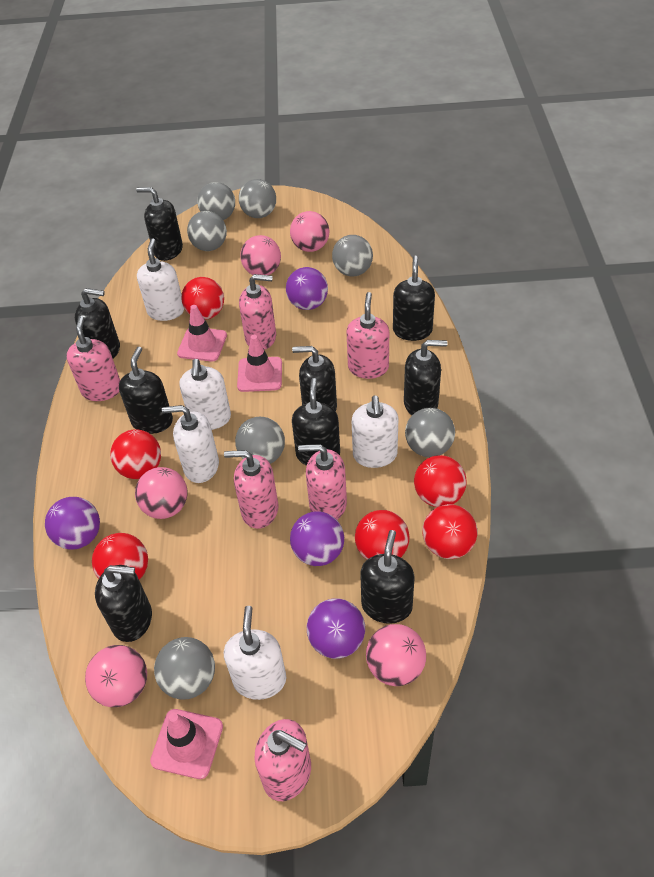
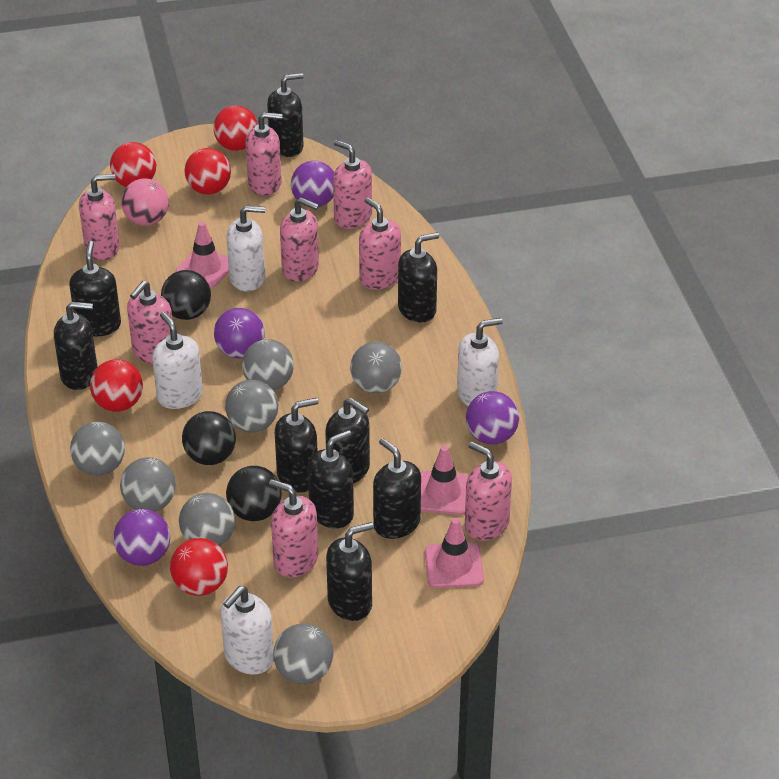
black ball: 0 -> 3
pink ball: 5 -> 1
pink soap dispenser: 6 -> 8
red ball: 6 -> 5
white soap dispenser: 5 -> 4

